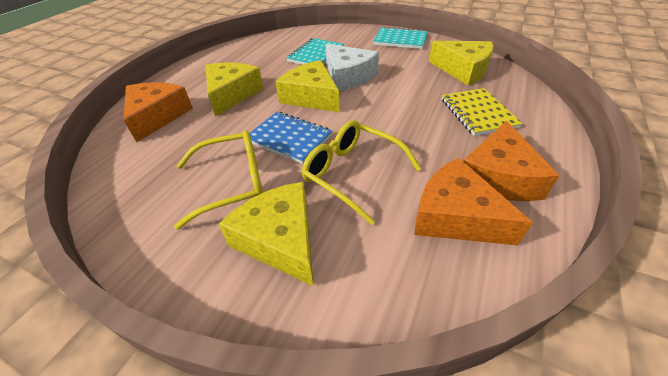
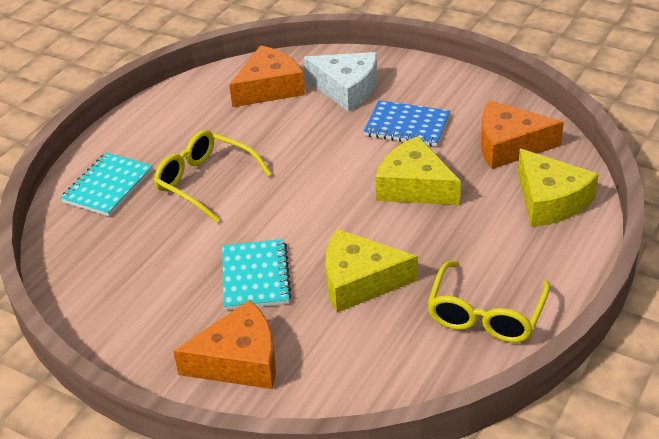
yellow cheese: 4 -> 3
yellow notebook: 1 -> 0

